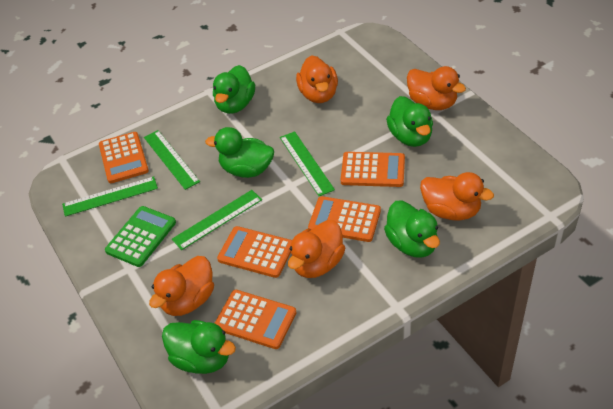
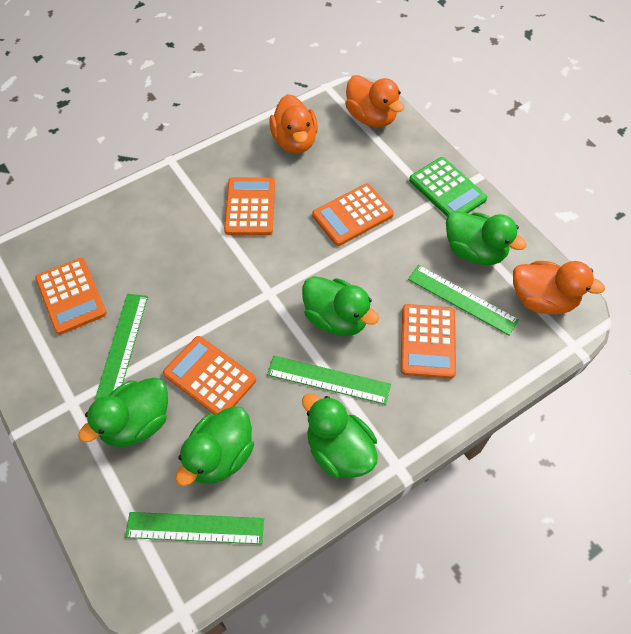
orange duck: 5 -> 3

